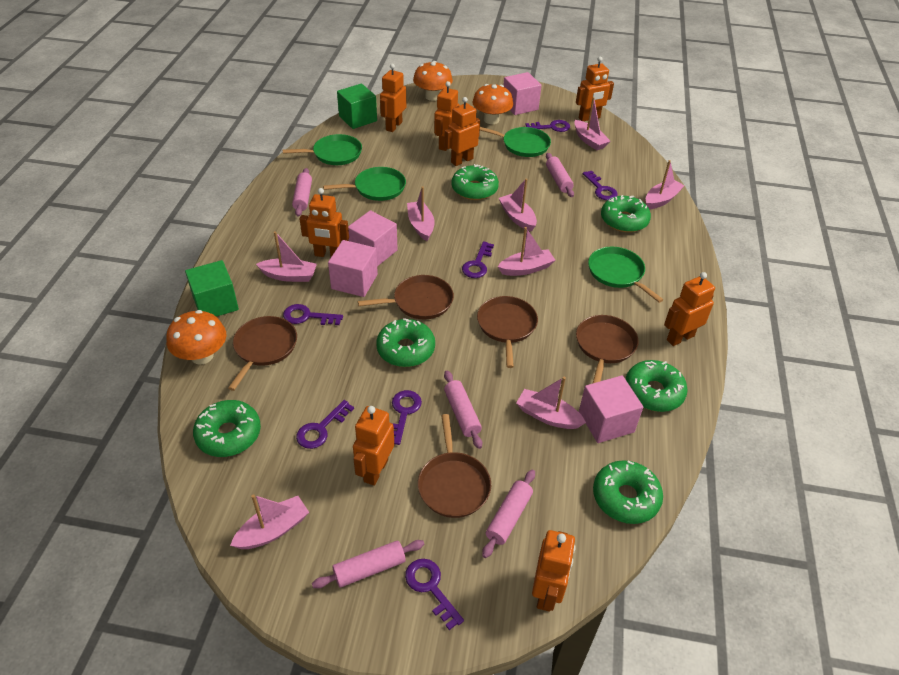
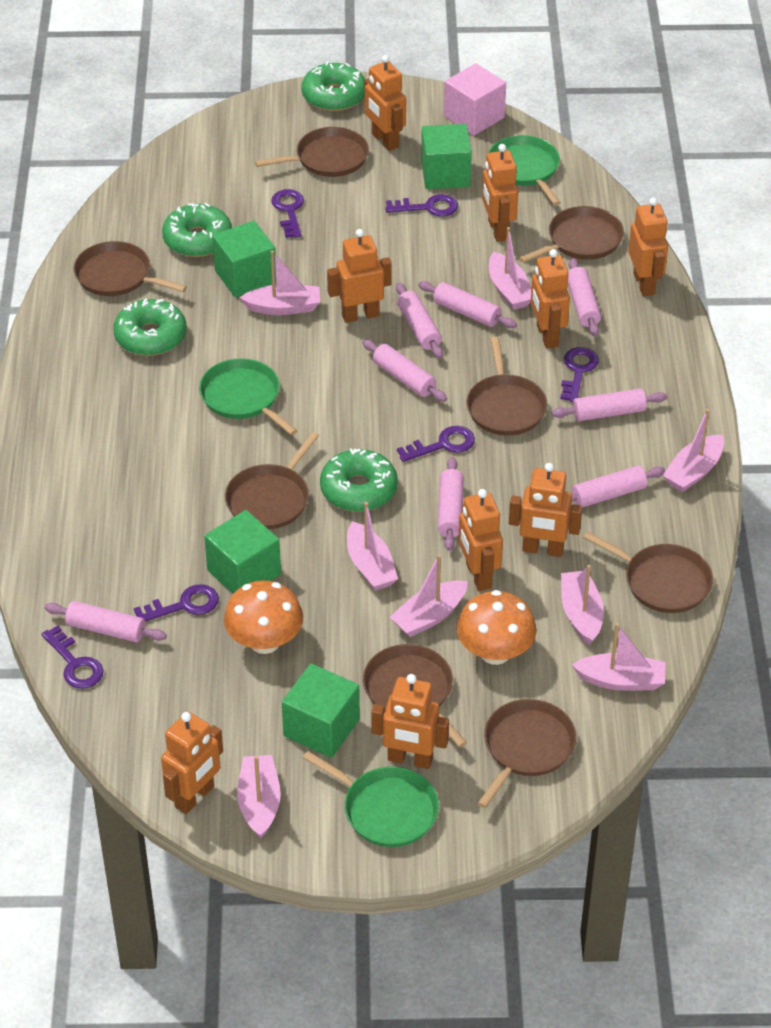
brown pan: 5 -> 8
green cube: 2 -> 4
green donut: 6 -> 4
green pan: 4 -> 3
orange mushroom: 3 -> 2
orange robot: 8 -> 9
pink cube: 4 -> 1
pink rolling pin: 5 -> 8
purple key: 7 -> 6

